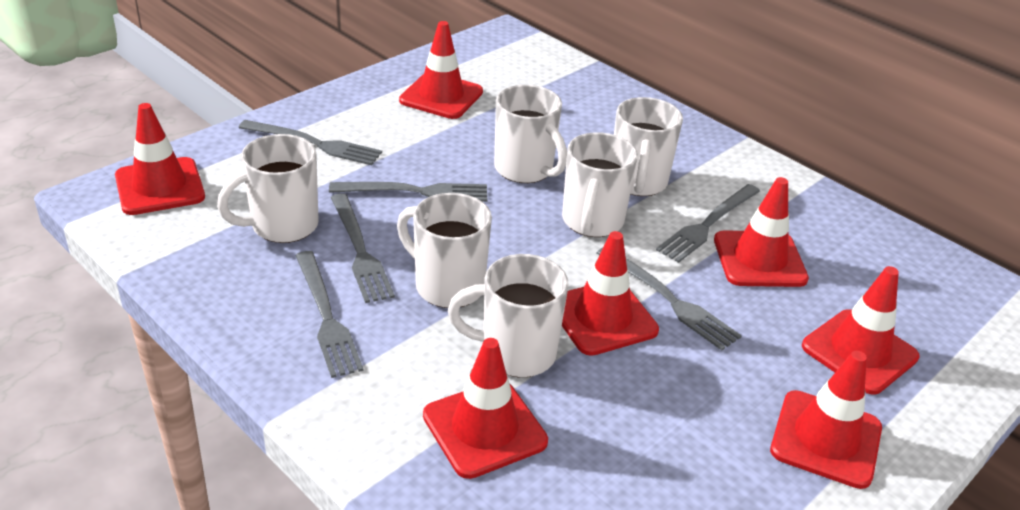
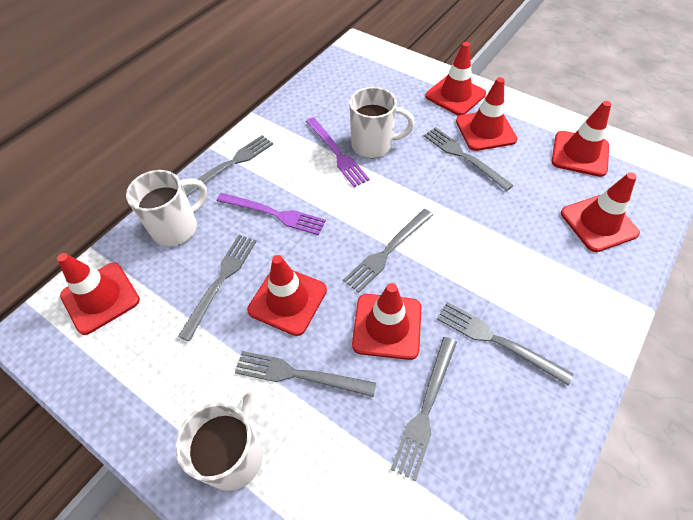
grey fork: 6 -> 7
purple fork: 0 -> 2
white mug: 6 -> 3

